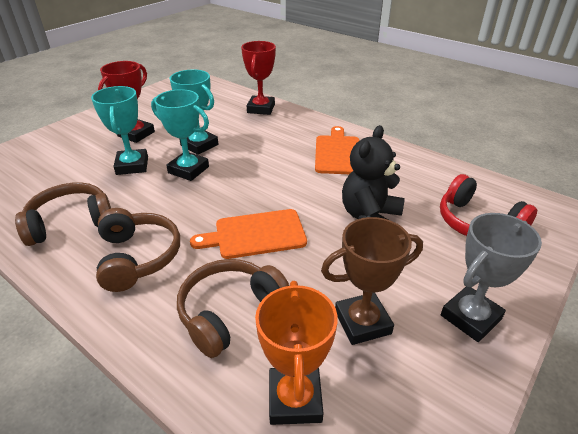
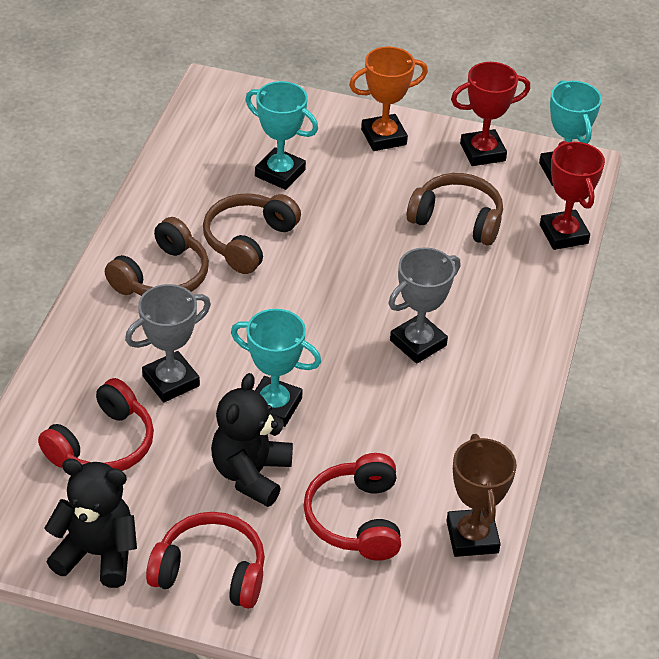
black teddy bear: 1 -> 2
grey trophy: 1 -> 2
orange cutting board: 2 -> 0
red headphones: 1 -> 3

